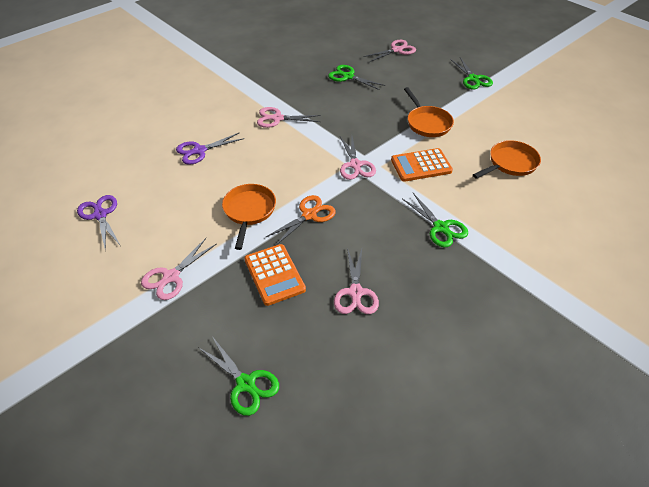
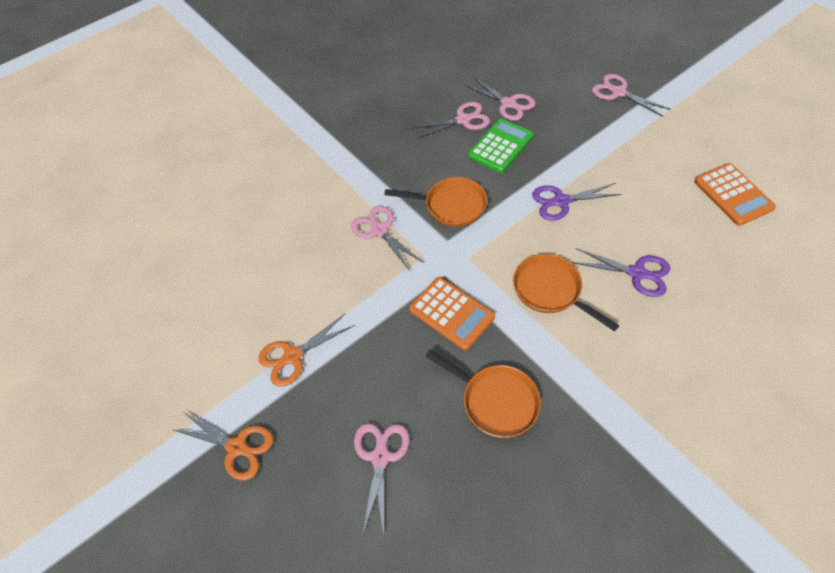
green calculator: 0 -> 1
green scissors: 4 -> 0
orange scissors: 1 -> 2

